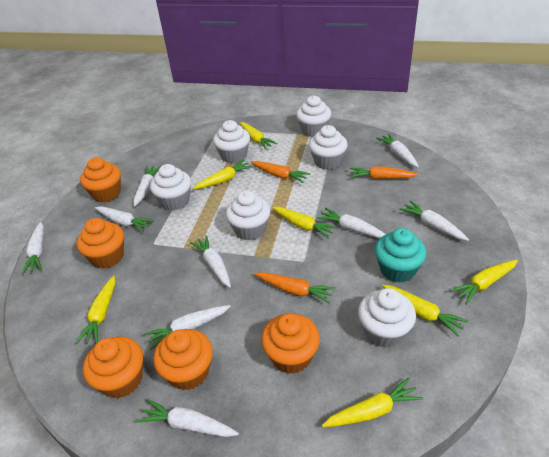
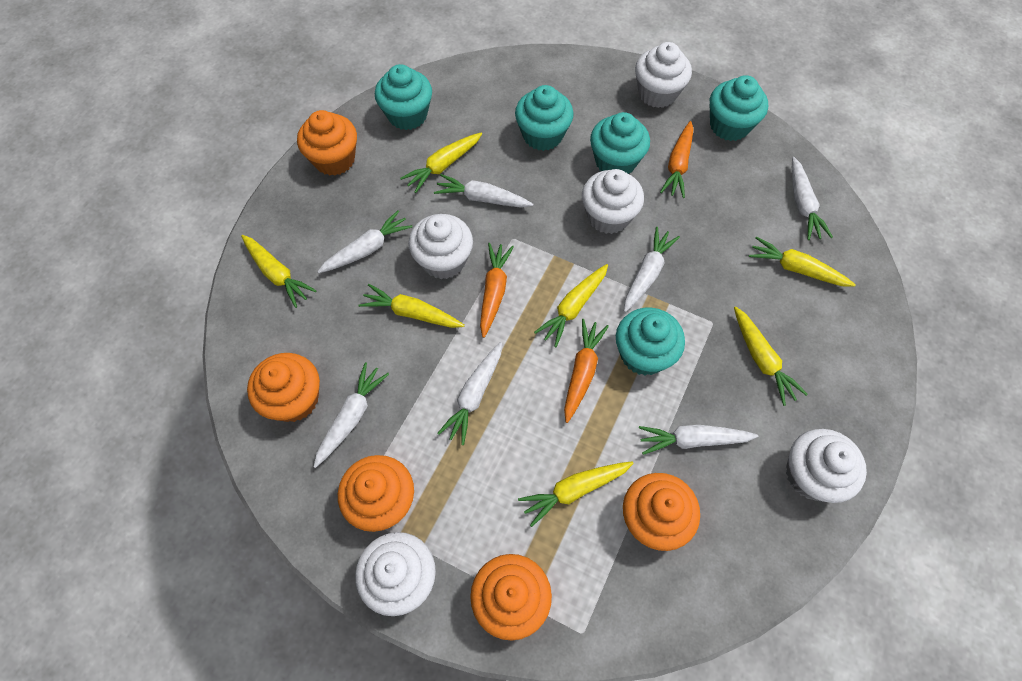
turquoise cupcake: 1 -> 5
white carrot: 9 -> 7
white cupcake: 6 -> 5

